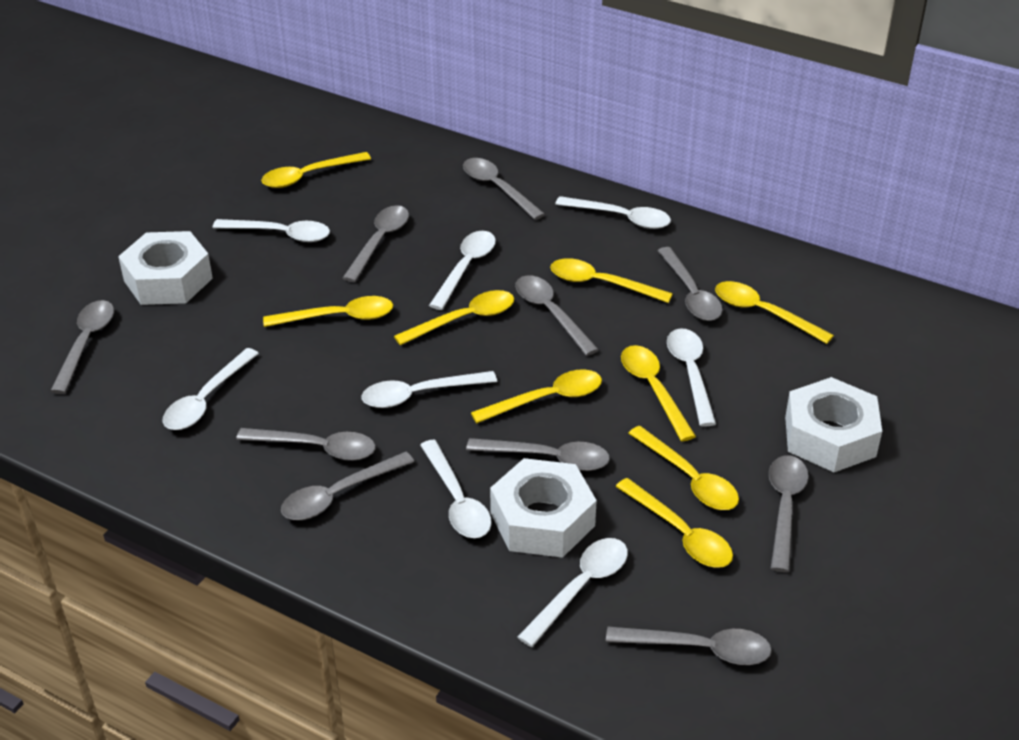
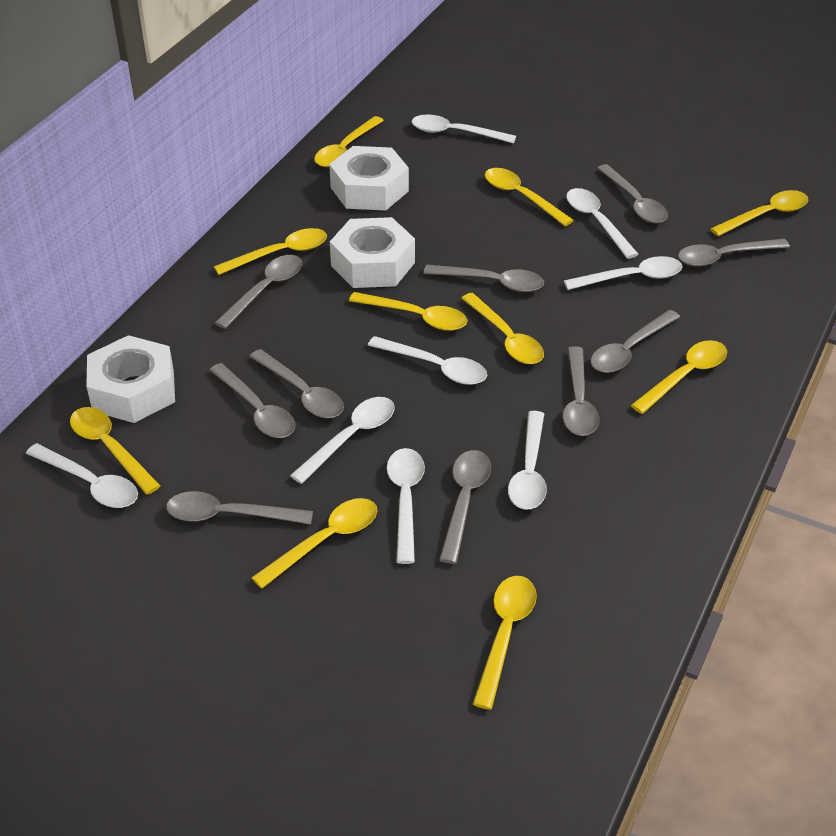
yellow spoon: 9 -> 10

